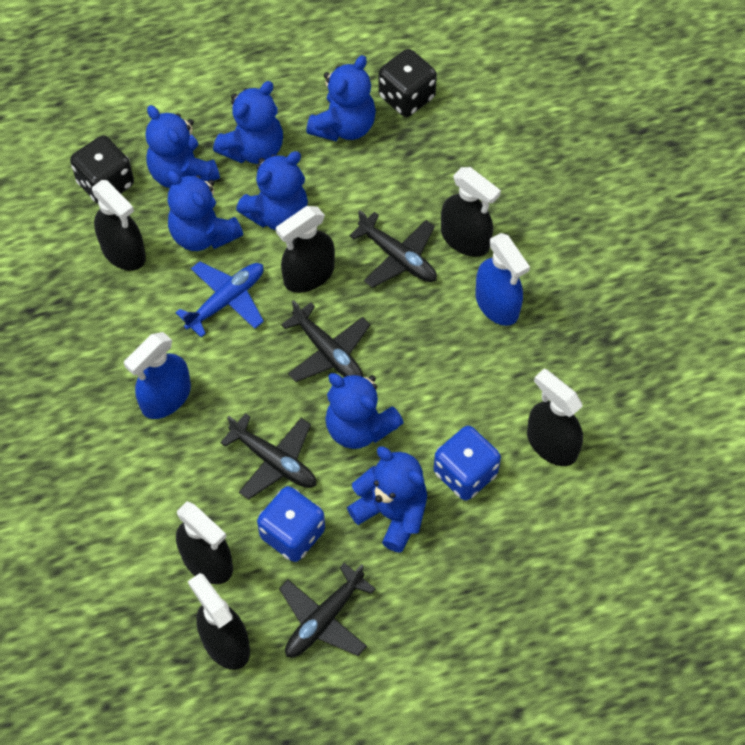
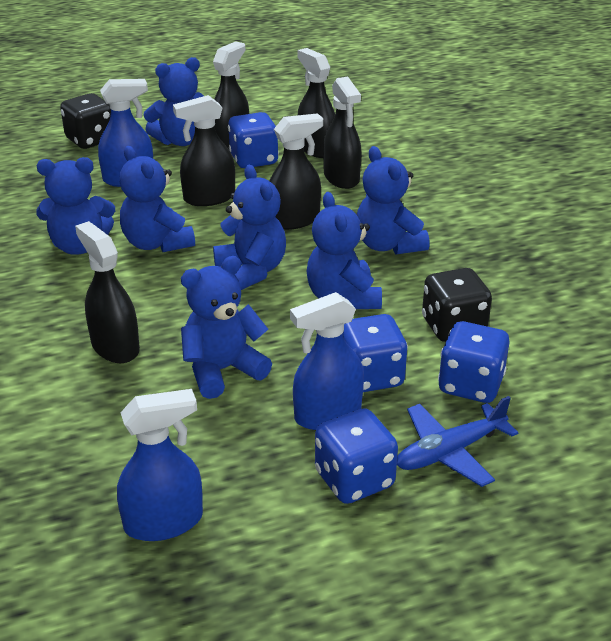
black plane: 4 -> 0
blue dice: 2 -> 4
blue spray bottle: 2 -> 3

